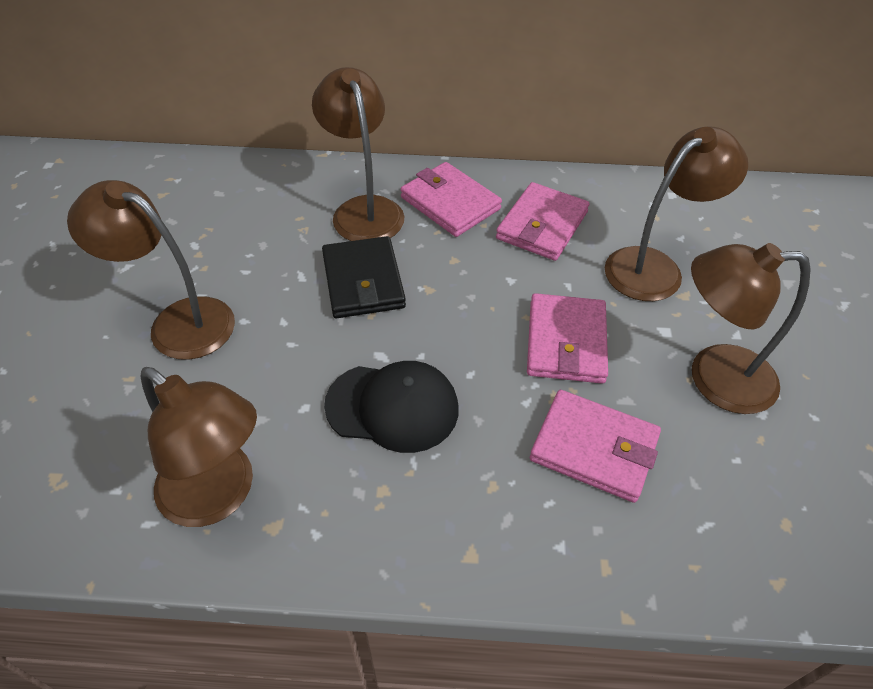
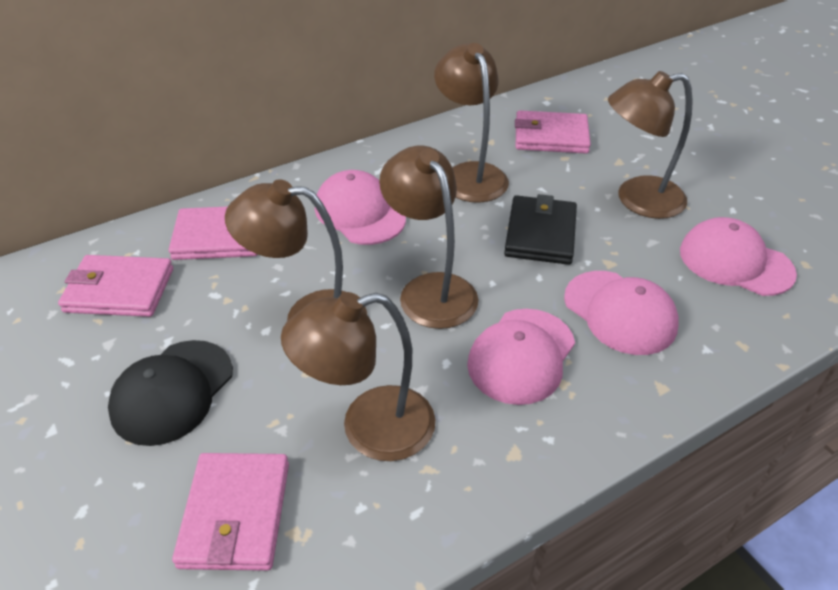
pink cap: 0 -> 4

